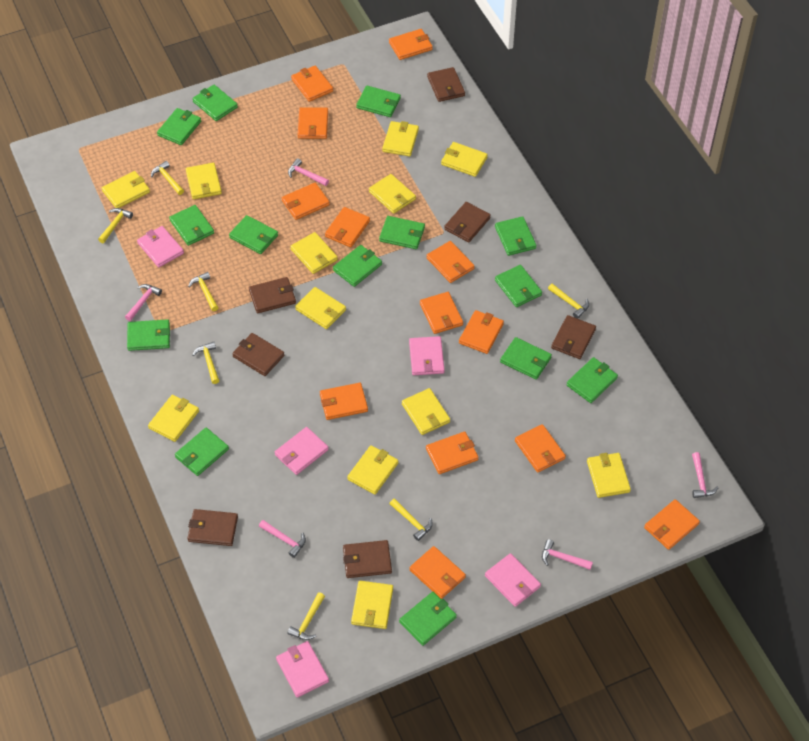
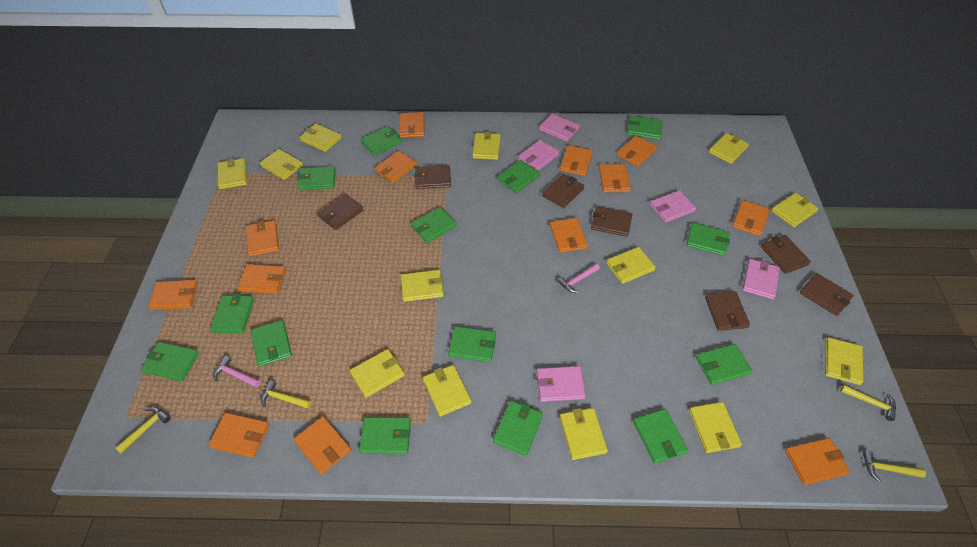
pink hammer: 5 -> 2
yellow hammer: 7 -> 4
yellow wallet: 12 -> 13

